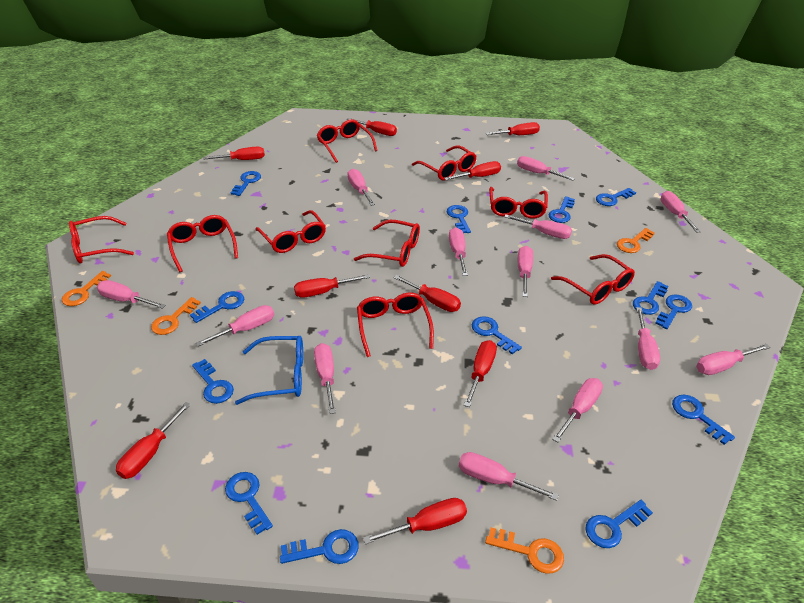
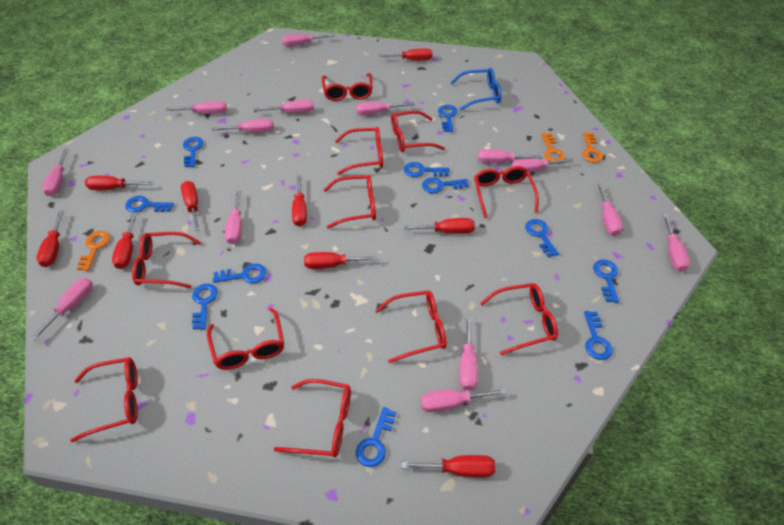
blue key: 13 -> 11
orange key: 4 -> 3
pink screwdriver: 13 -> 14
red glasses: 9 -> 11

